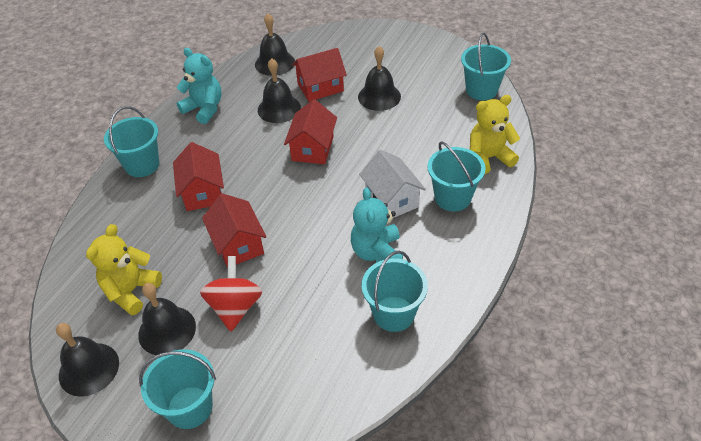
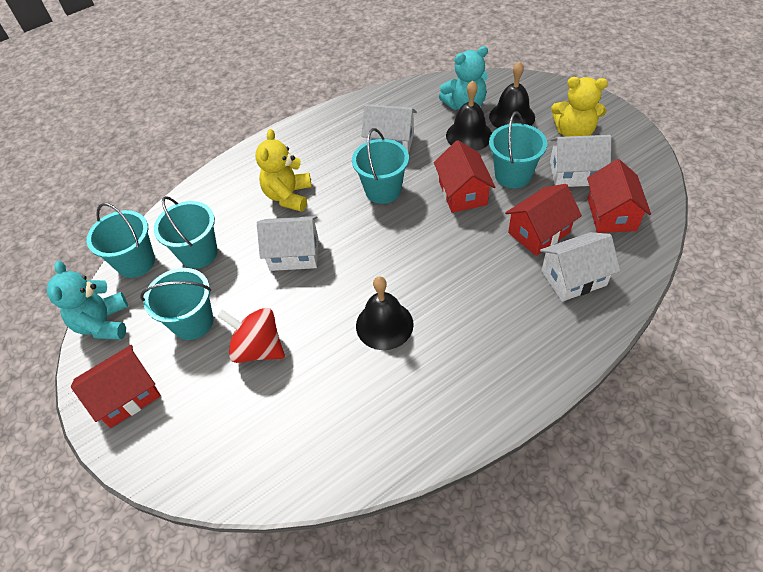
black bell: 5 -> 3
white house: 1 -> 4

